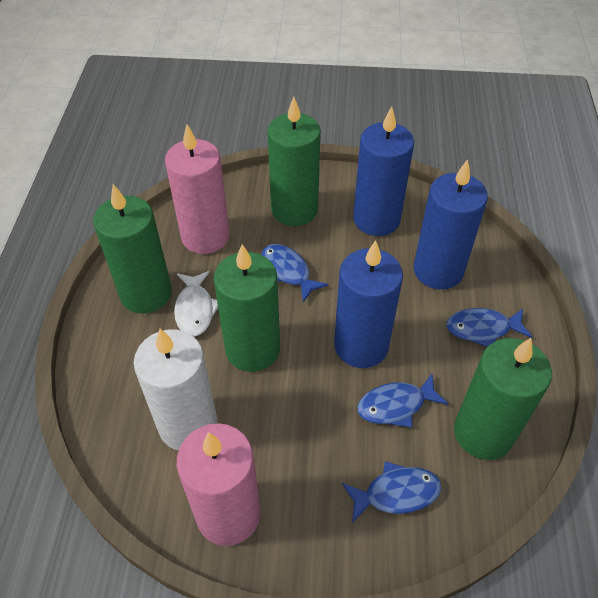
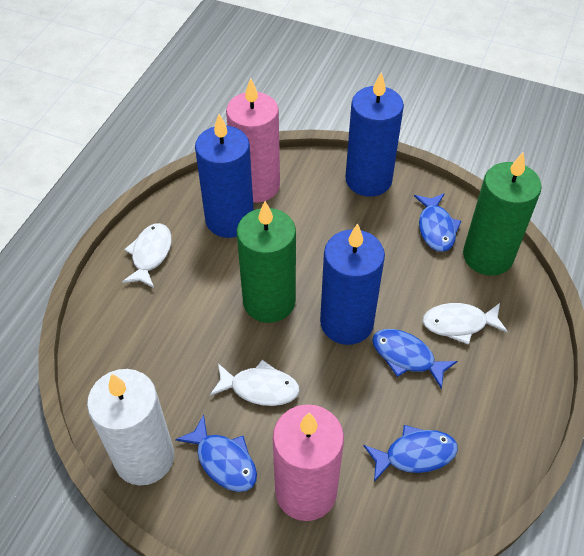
green candle: 4 -> 2
white fish: 1 -> 3

